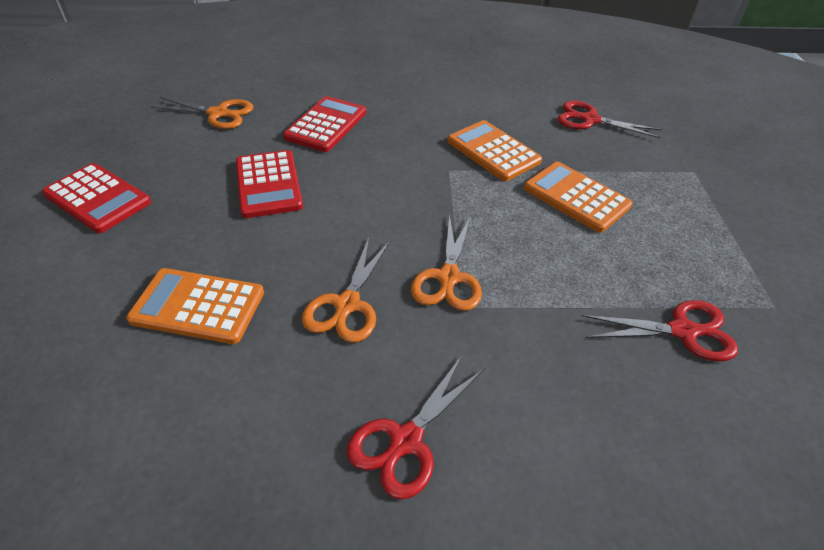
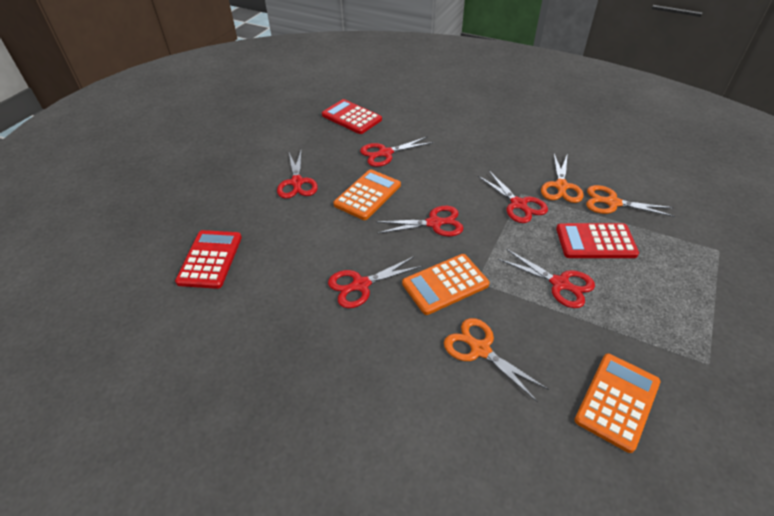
red scissors: 3 -> 6

